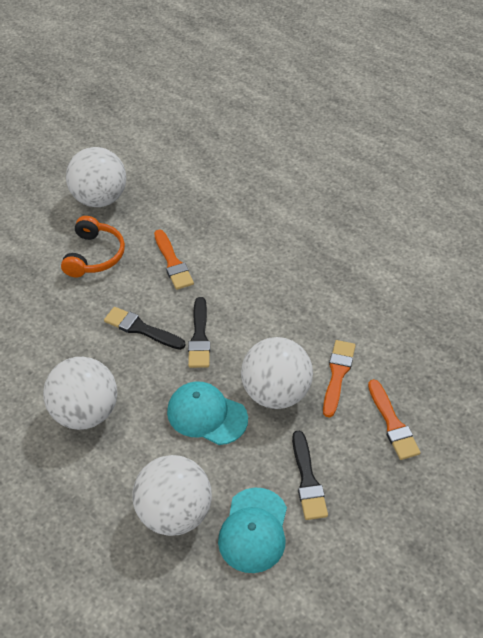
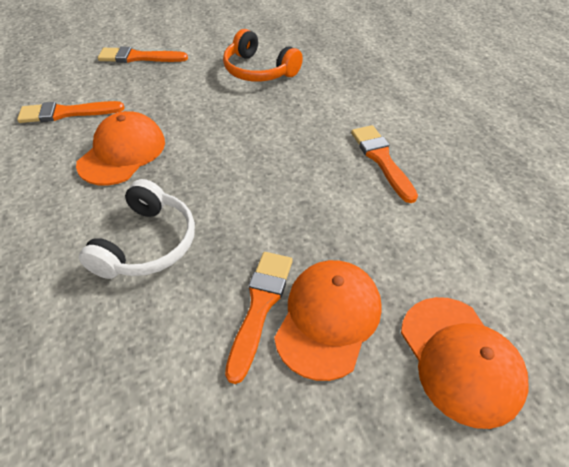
black brush: 3 -> 0
orange brush: 3 -> 4
orange cap: 0 -> 3
turquoise cap: 2 -> 0
white ball: 4 -> 0
white headphones: 0 -> 1

